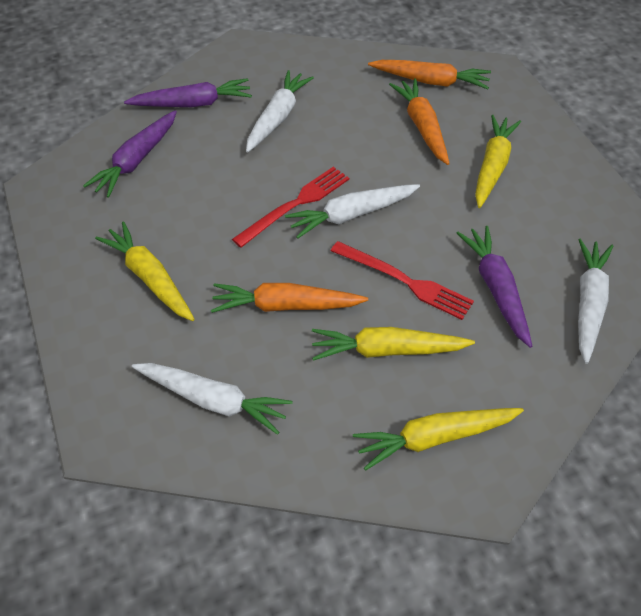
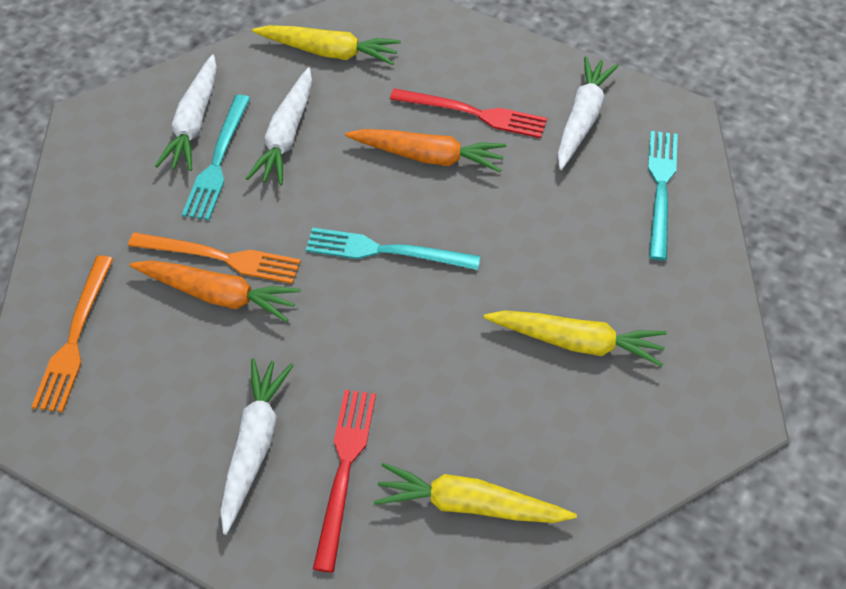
orange carrot: 3 -> 2
orange fork: 0 -> 2
purple carrot: 3 -> 0
turquoise fork: 0 -> 3
yellow carrot: 4 -> 3

